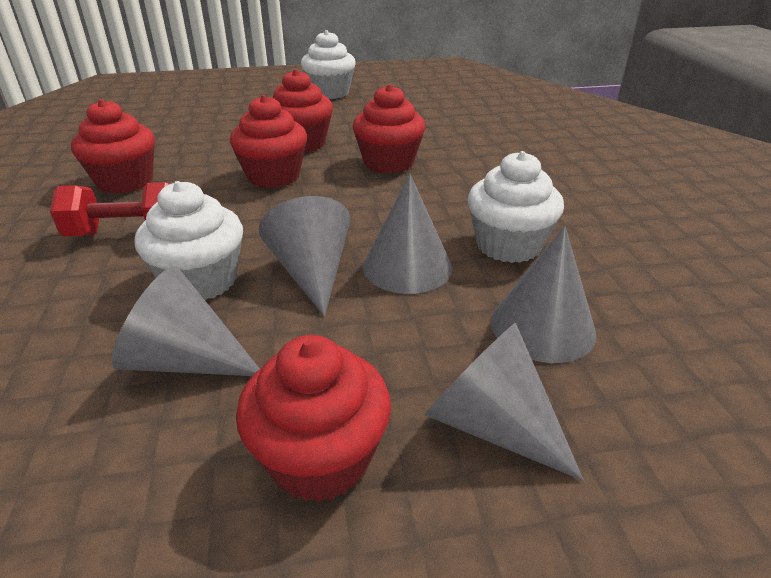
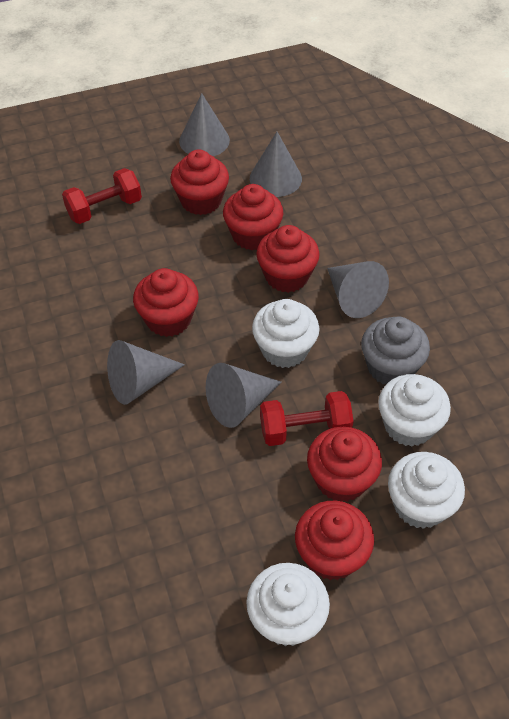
grey cupcake: 0 -> 1
red cupcake: 5 -> 6
red dumbbell: 1 -> 2
white cupcake: 3 -> 4

